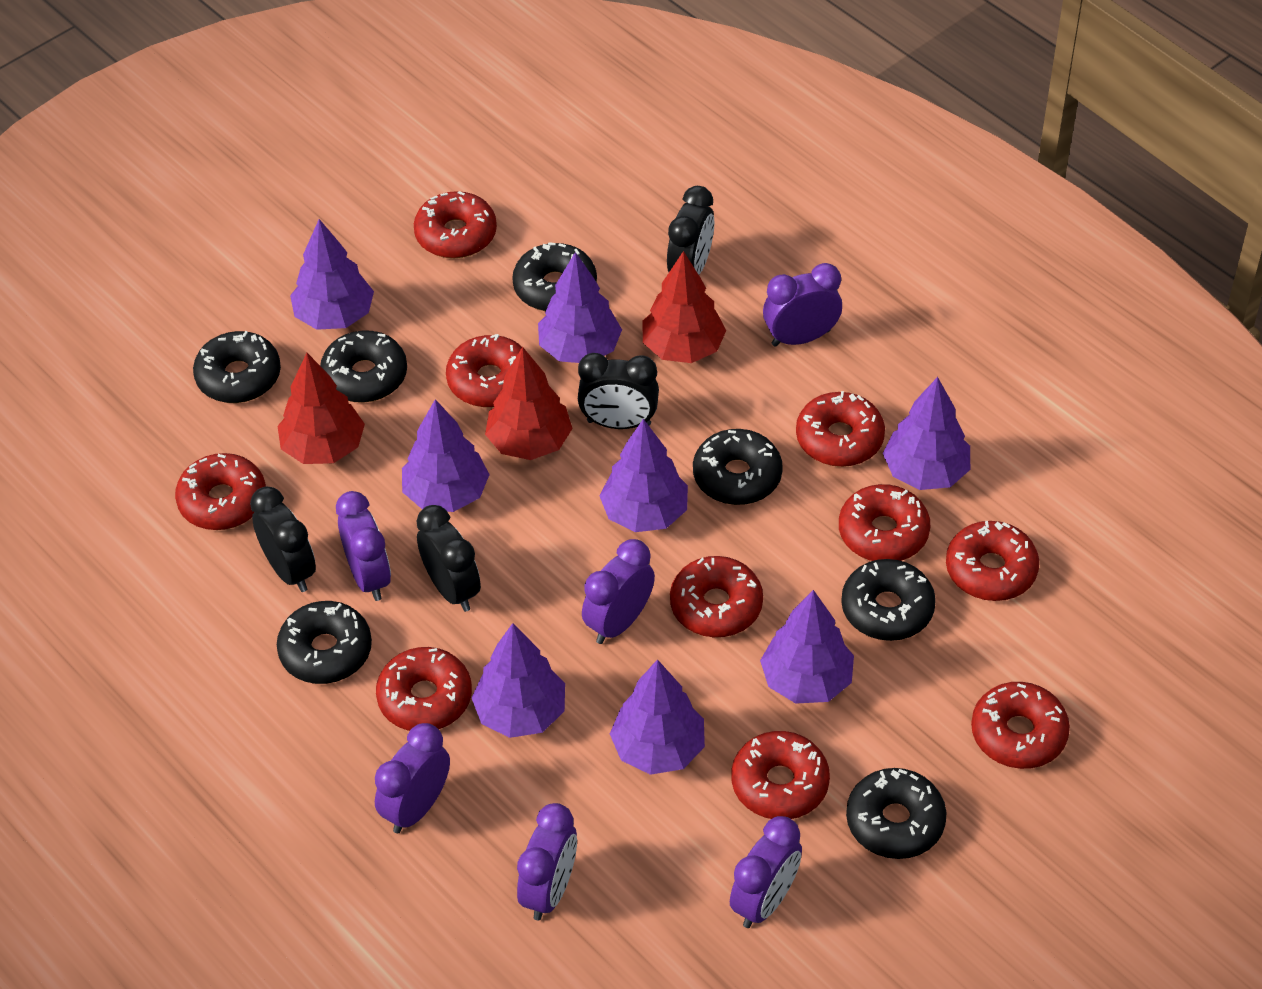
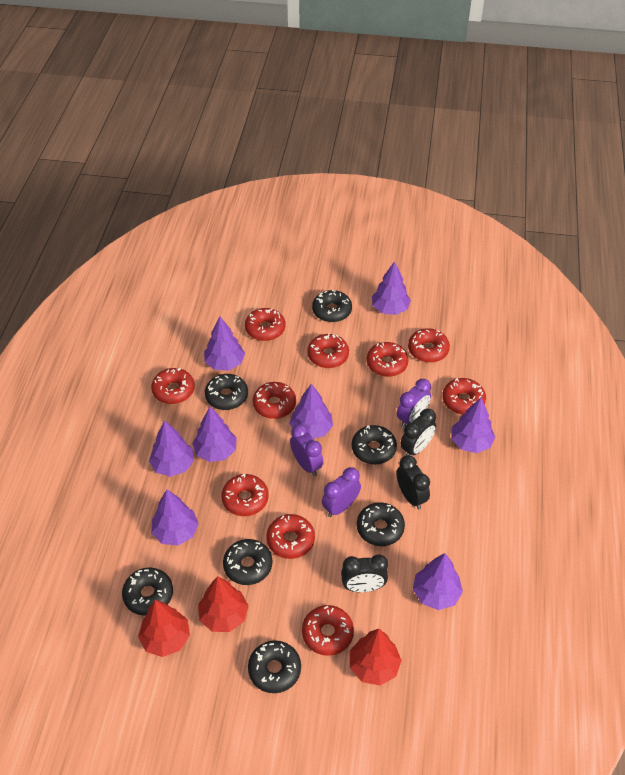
black clock: 4 -> 3
purple clock: 6 -> 3

